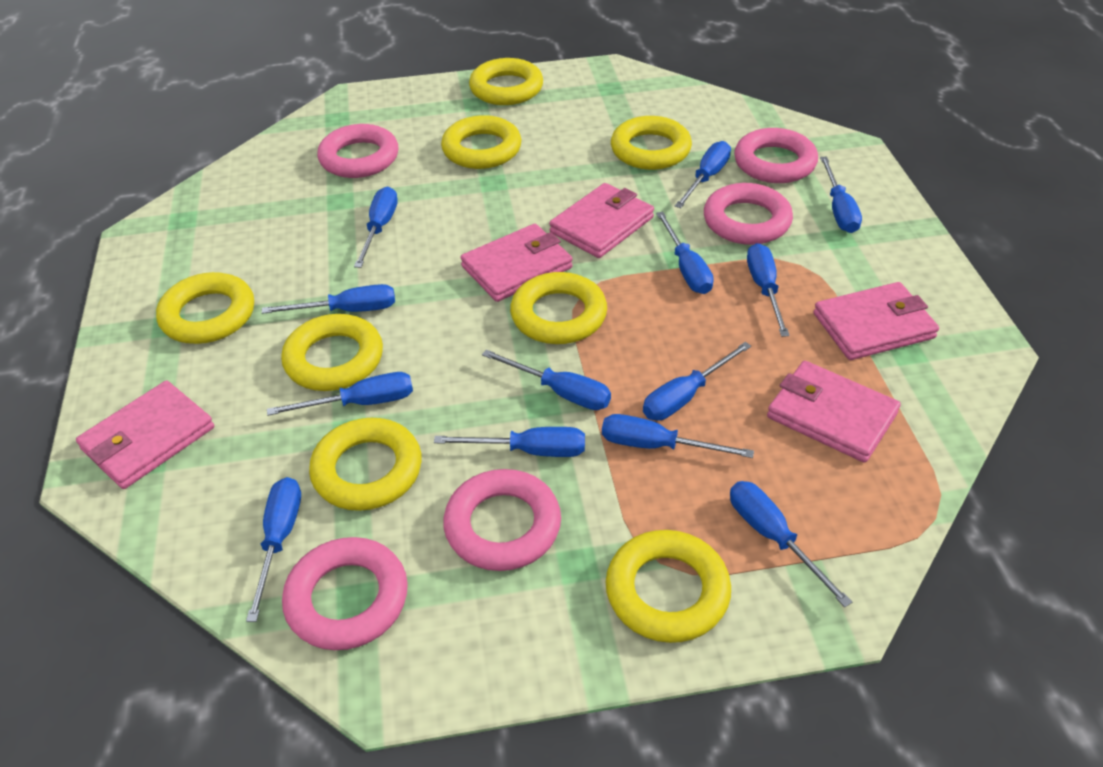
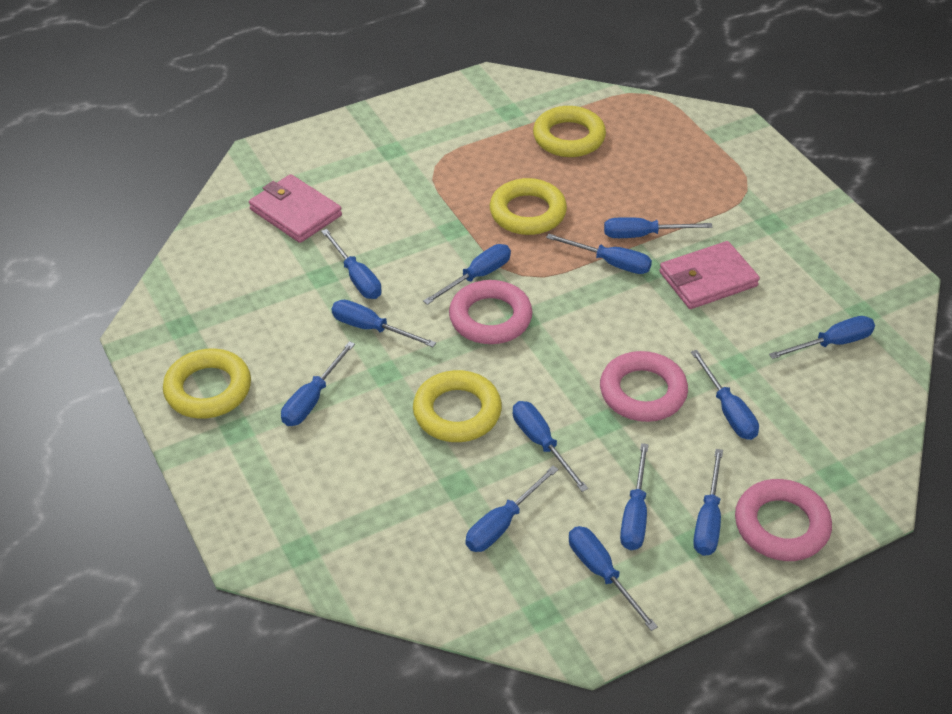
pink ring: 5 -> 3
pink wallet: 5 -> 2
yellow ring: 8 -> 4

